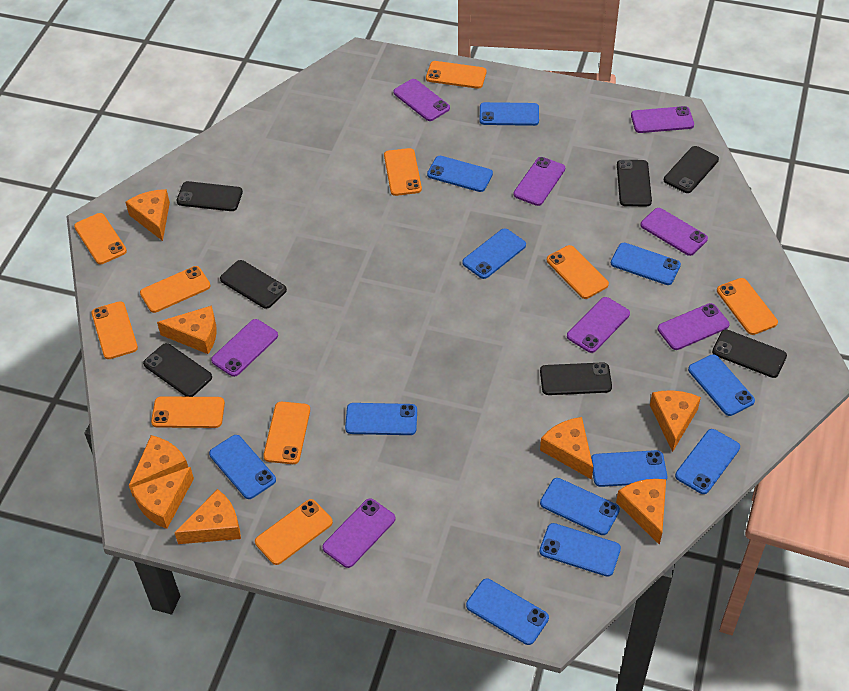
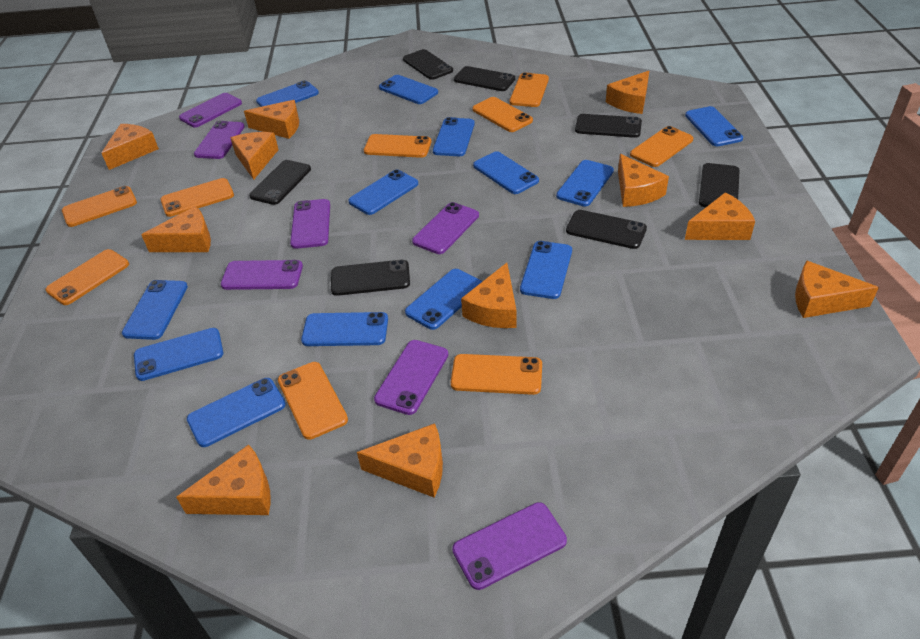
blue phone: 12 -> 13
orange cheese: 8 -> 11
orange phone: 10 -> 9
purple phone: 8 -> 7

